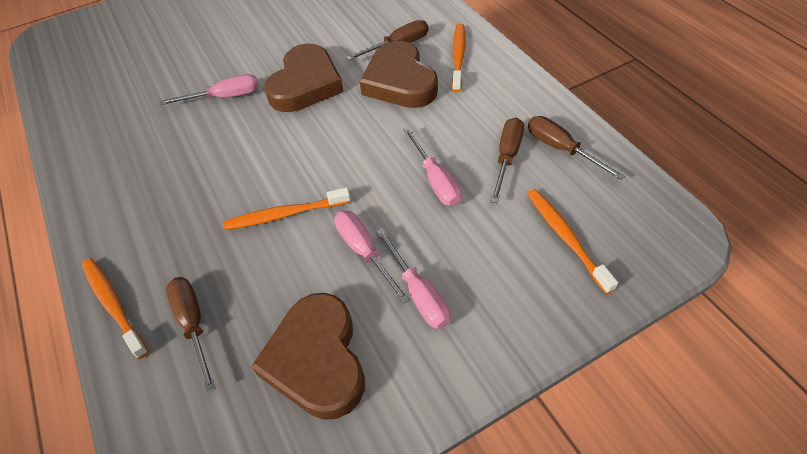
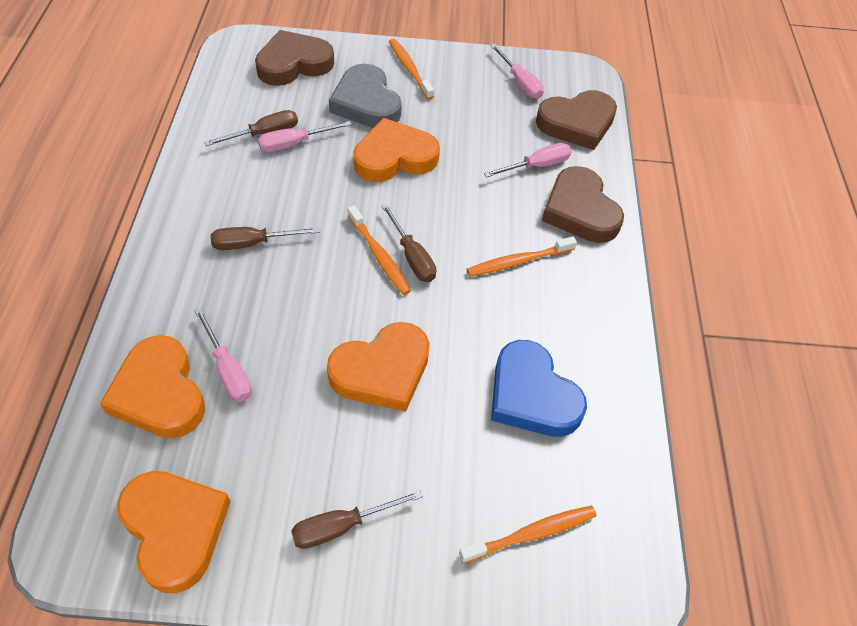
blue heart: 0 -> 1
grey heart: 0 -> 1
orange heart: 0 -> 4

